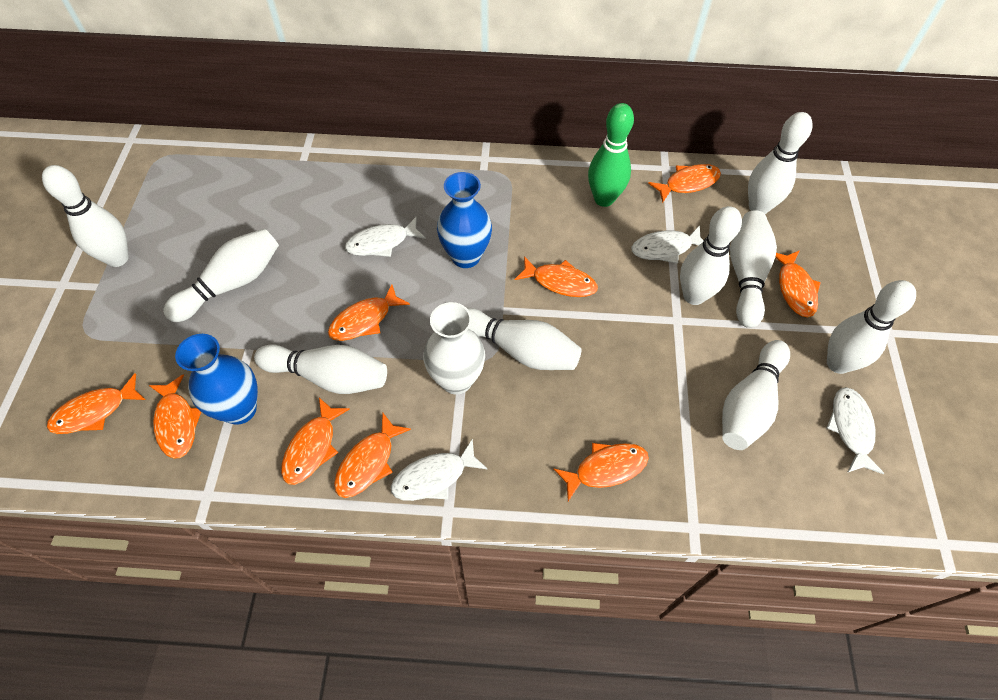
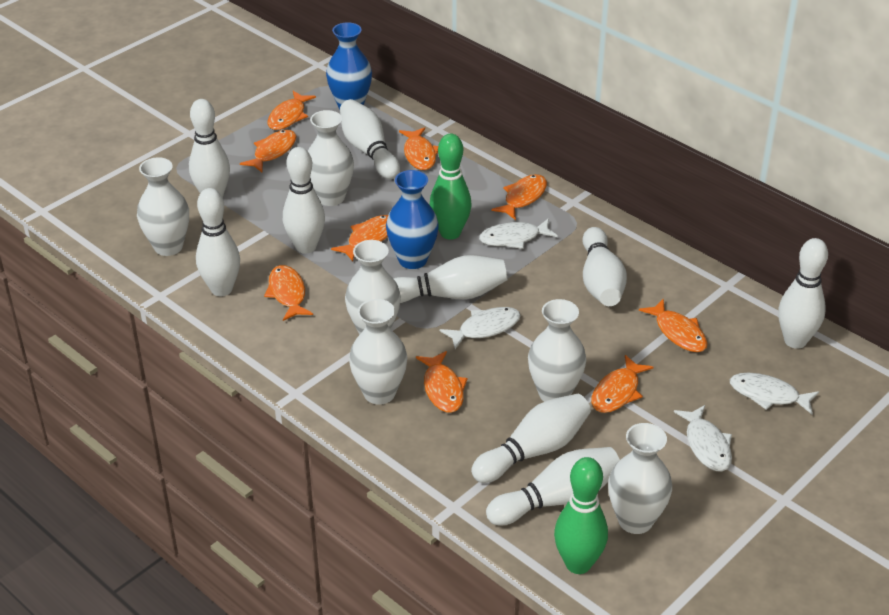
green bowling pin: 1 -> 2
white vase: 1 -> 6

